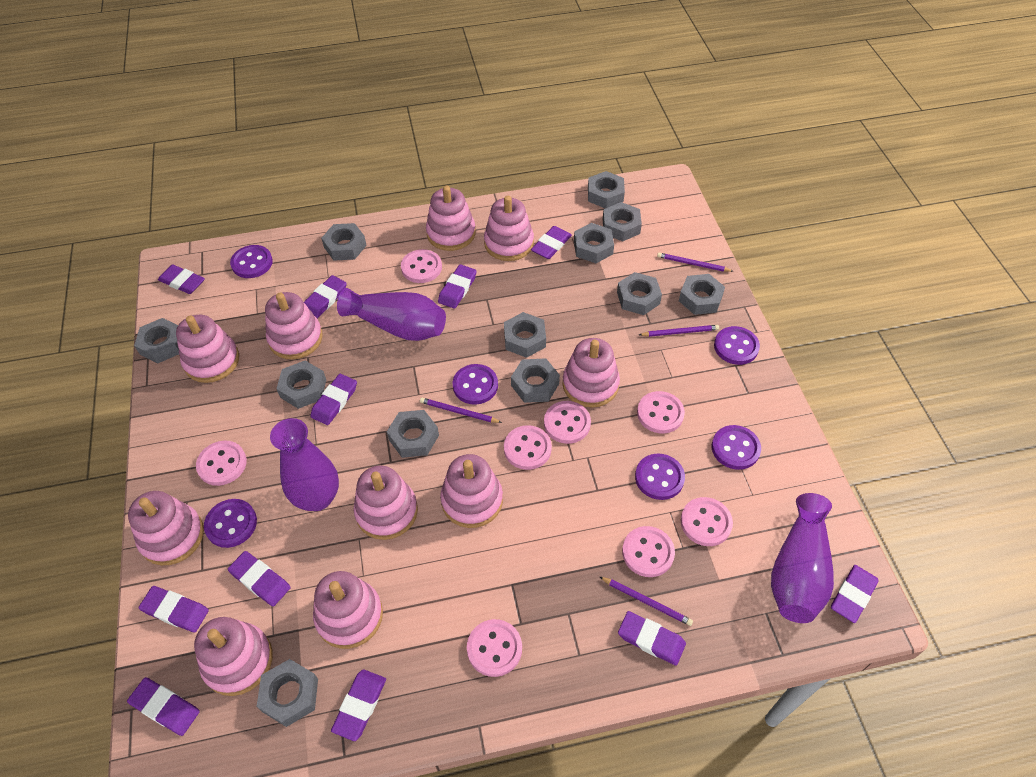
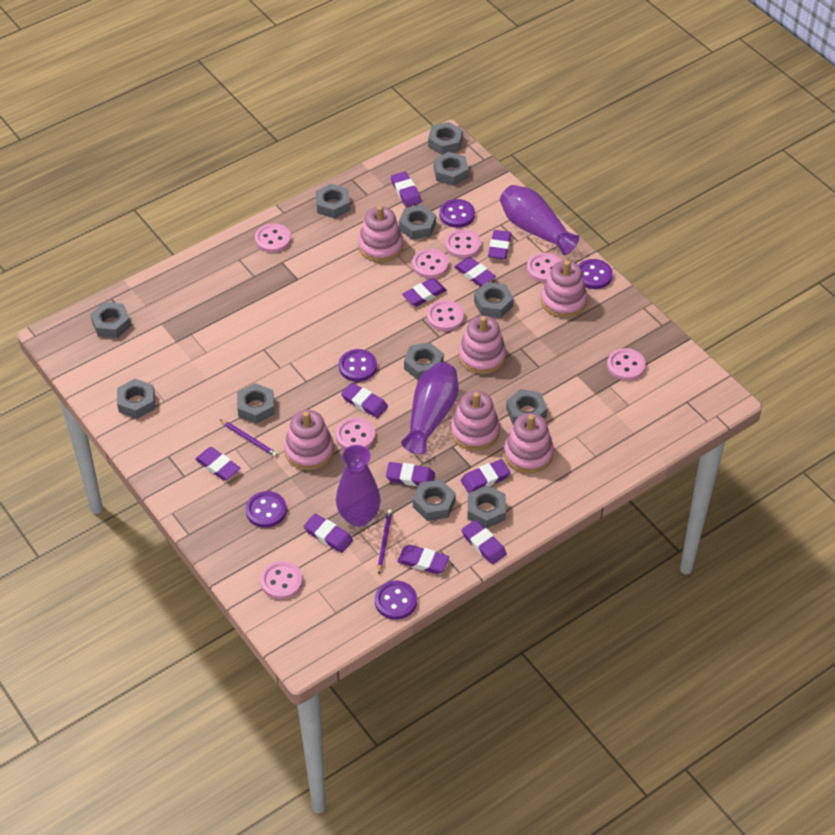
pink stacking toy: 10 -> 6
purple button: 6 -> 5
purple pencil: 4 -> 2

